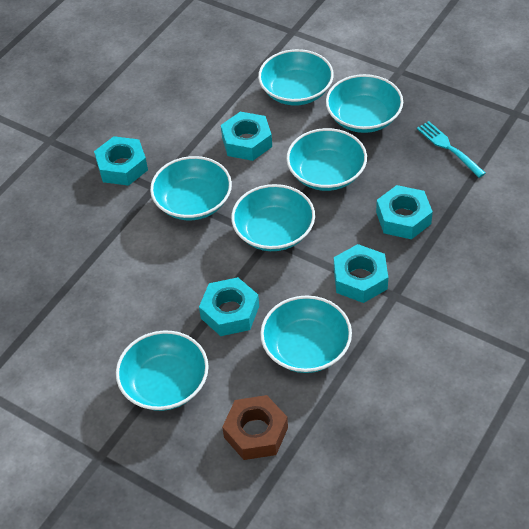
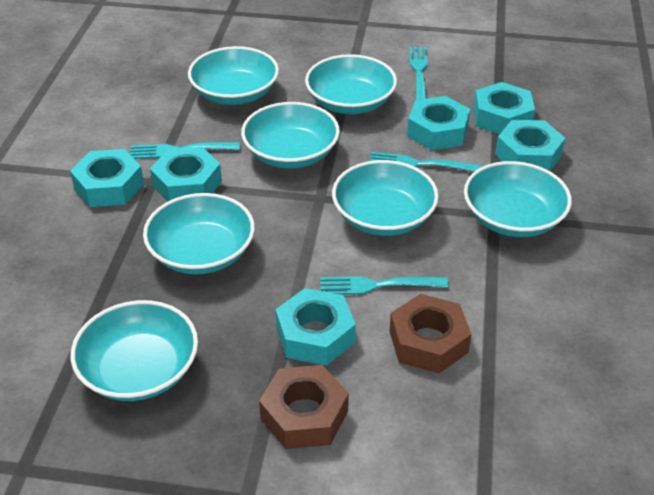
brown nut: 1 -> 2
turquoise fork: 1 -> 4
turquoise nut: 5 -> 6

